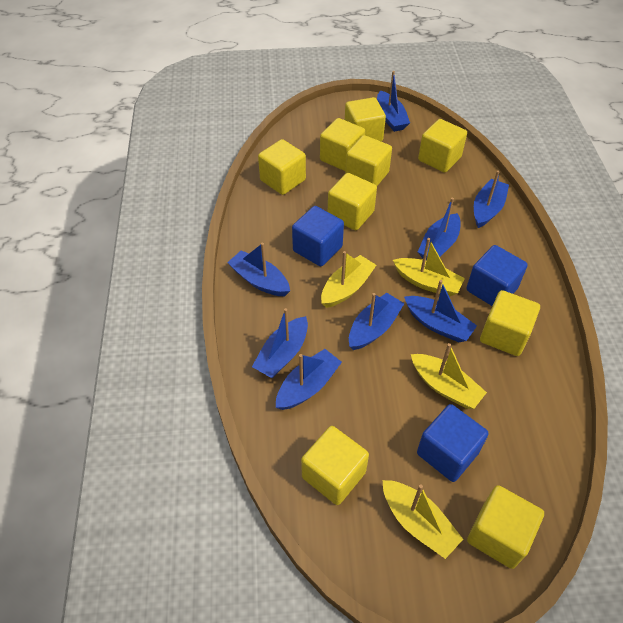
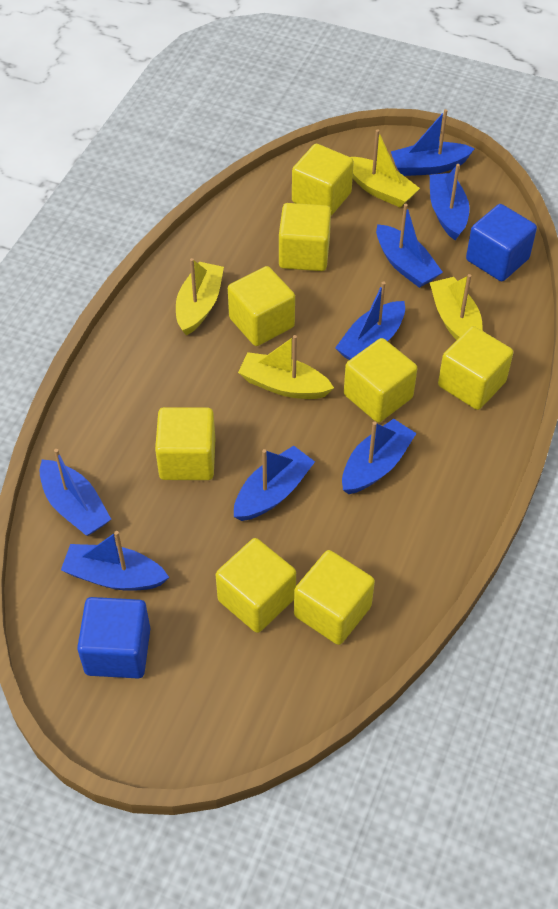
blue cube: 3 -> 2
yellow cube: 9 -> 8

